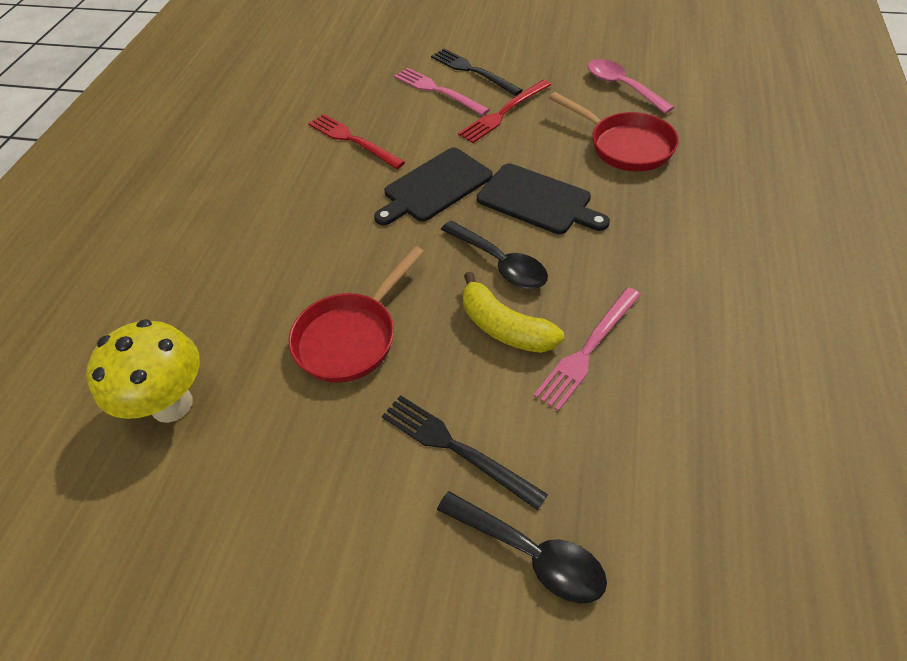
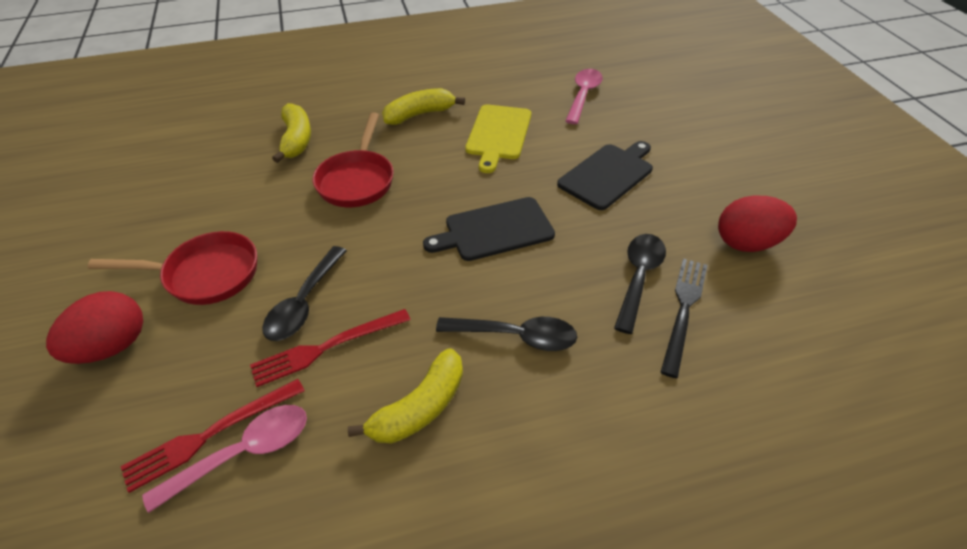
black fork: 2 -> 1
black spoon: 2 -> 3
pink fork: 2 -> 0
pink spoon: 1 -> 2
red egg: 0 -> 2
yellow banana: 1 -> 3
yellow cutting board: 0 -> 1
yellow mushroom: 1 -> 0

